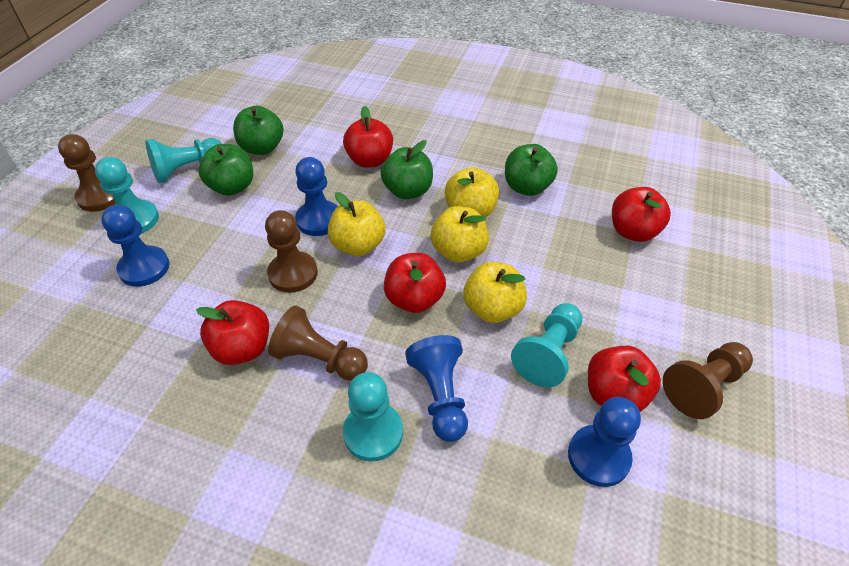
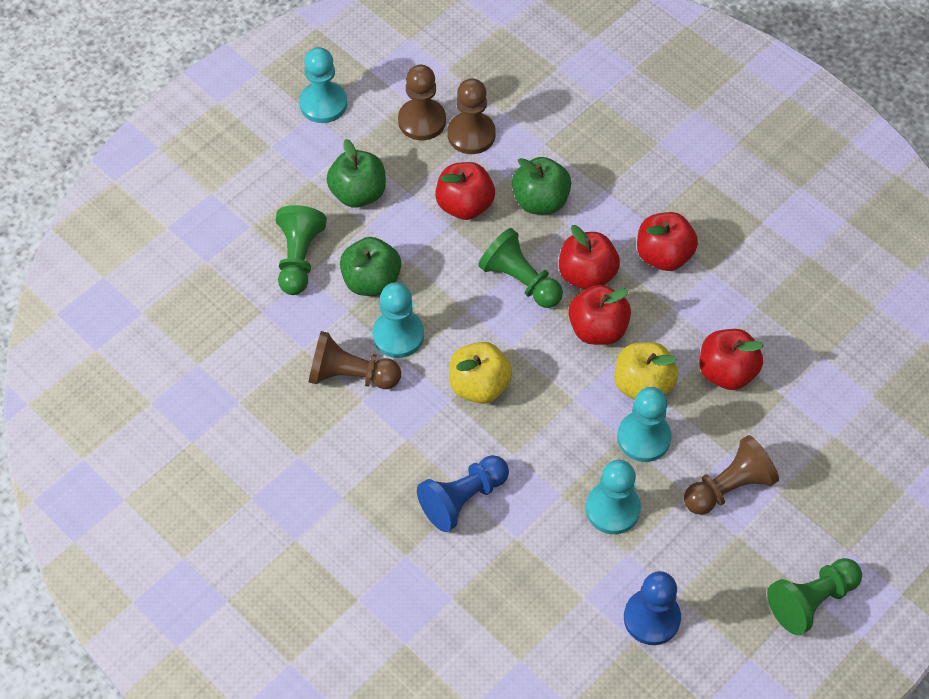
blue pawn: 4 -> 2
green apple: 4 -> 3
green pawn: 0 -> 3
yellow apple: 4 -> 2

